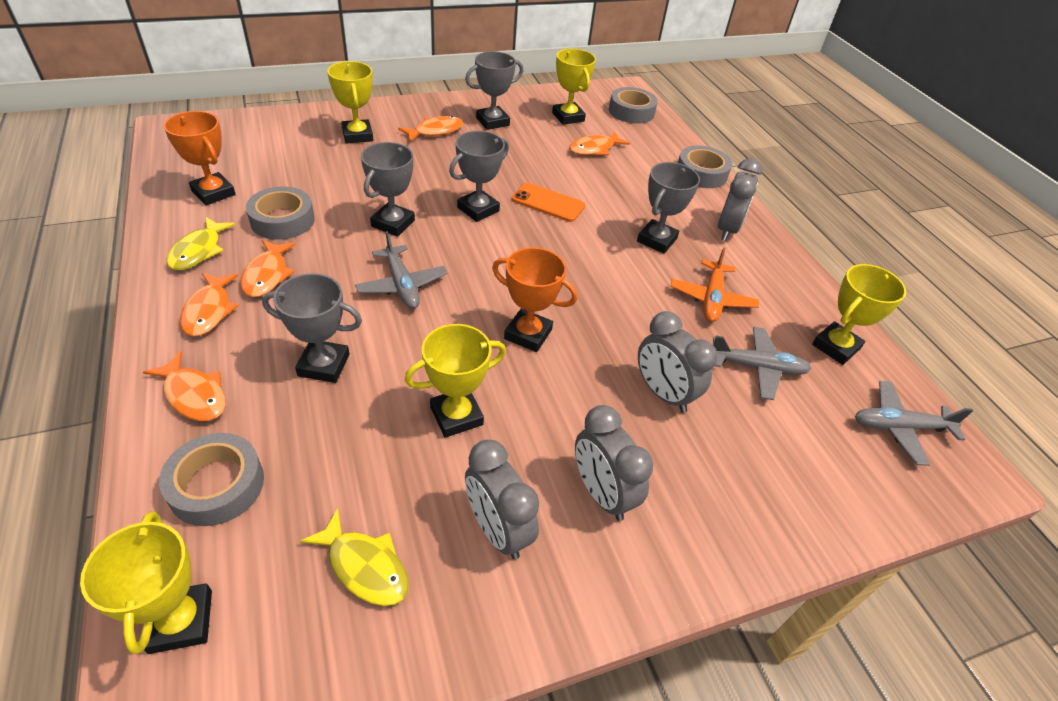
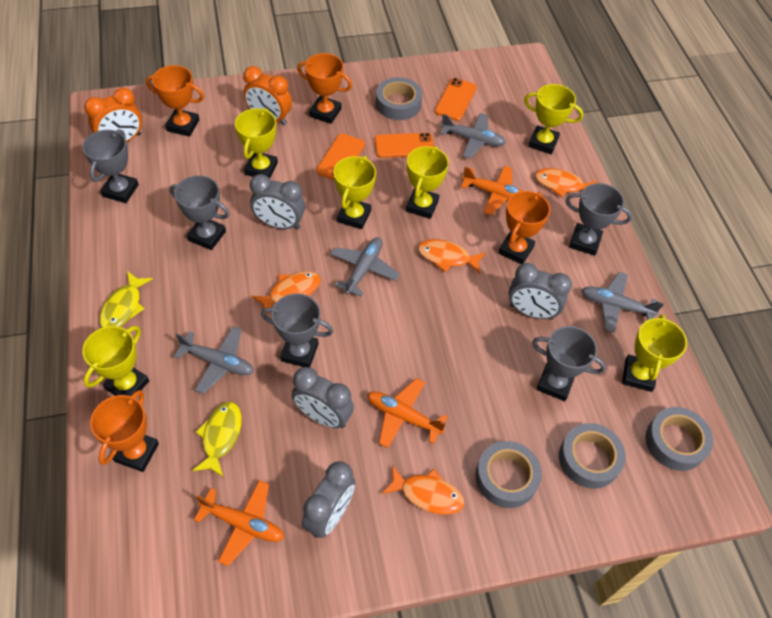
grey plane: 3 -> 4
orange clock: 0 -> 2
orange fish: 5 -> 4
orange phone: 1 -> 3
orange plane: 1 -> 3
orange trophy: 2 -> 4
yellow trophy: 5 -> 6

